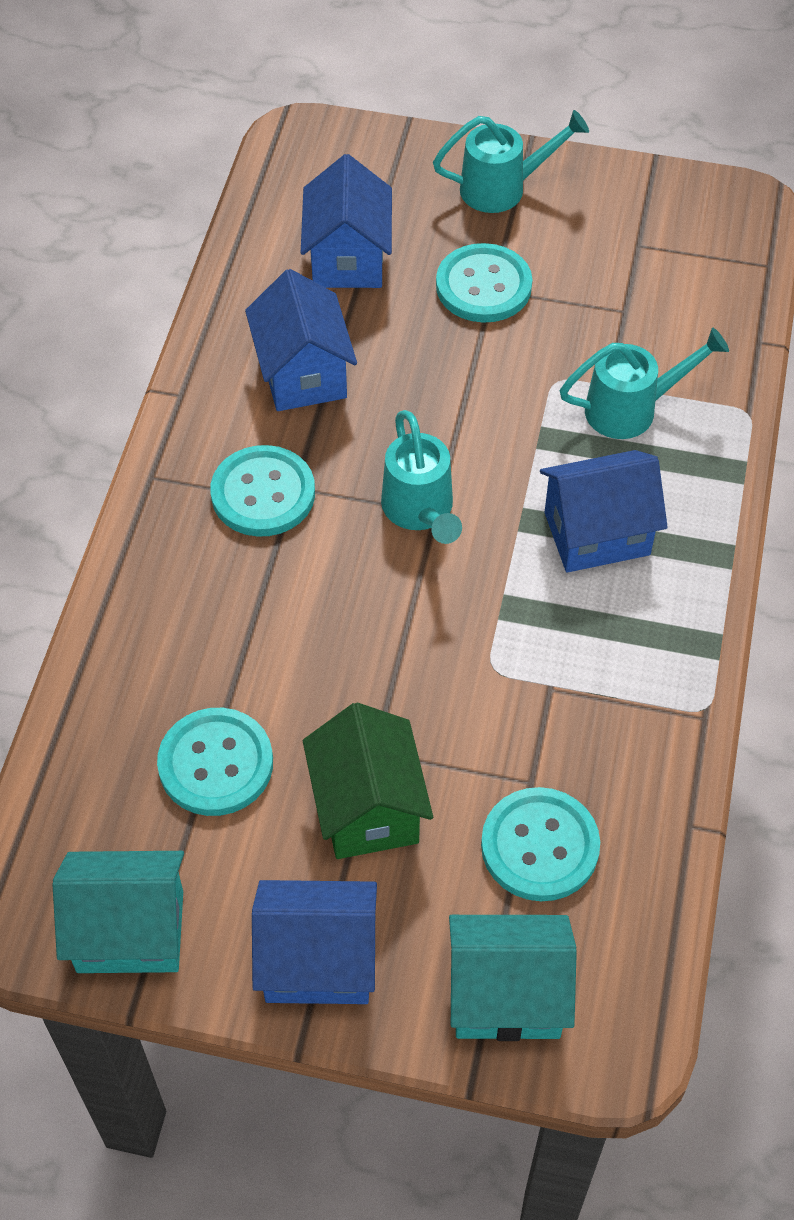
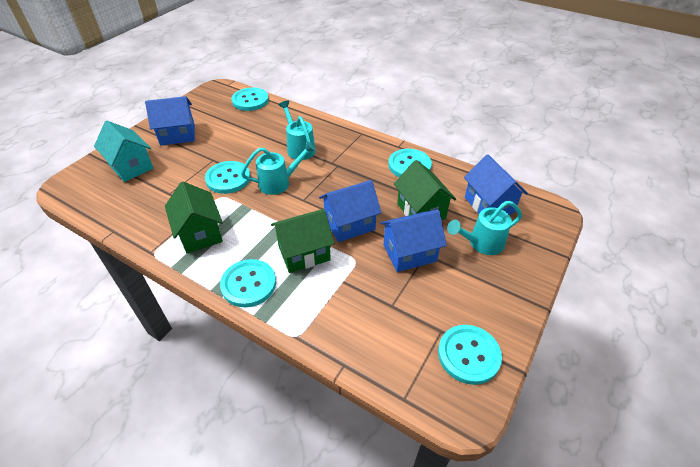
green house: 1 -> 3
turquoise button: 4 -> 5
turquoise house: 2 -> 1

